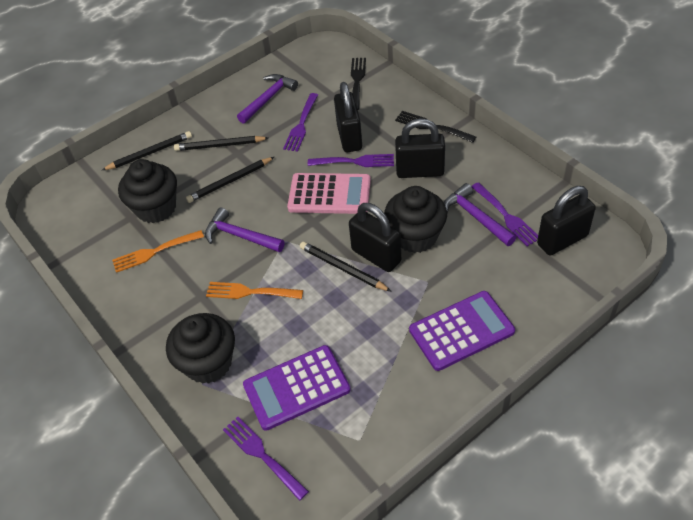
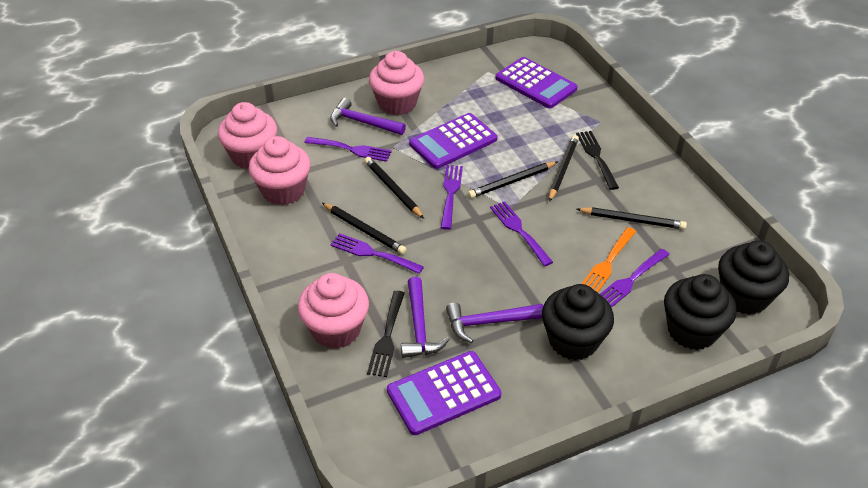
black padlock: 4 -> 0
black pencil: 4 -> 5
orange fork: 2 -> 1
pink calculator: 1 -> 0
pink cupcake: 0 -> 4
purple calculator: 2 -> 3
purple fork: 4 -> 5

